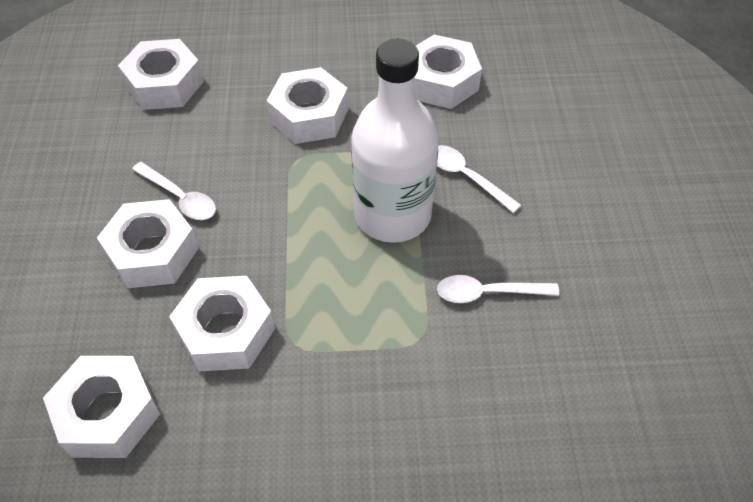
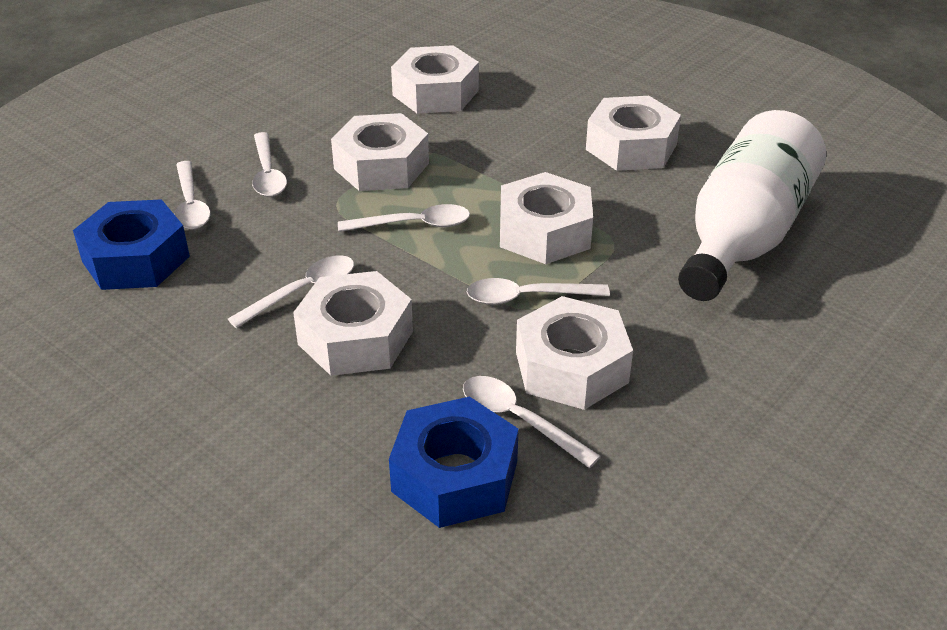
blue nut: 0 -> 2
white spoon: 3 -> 6

